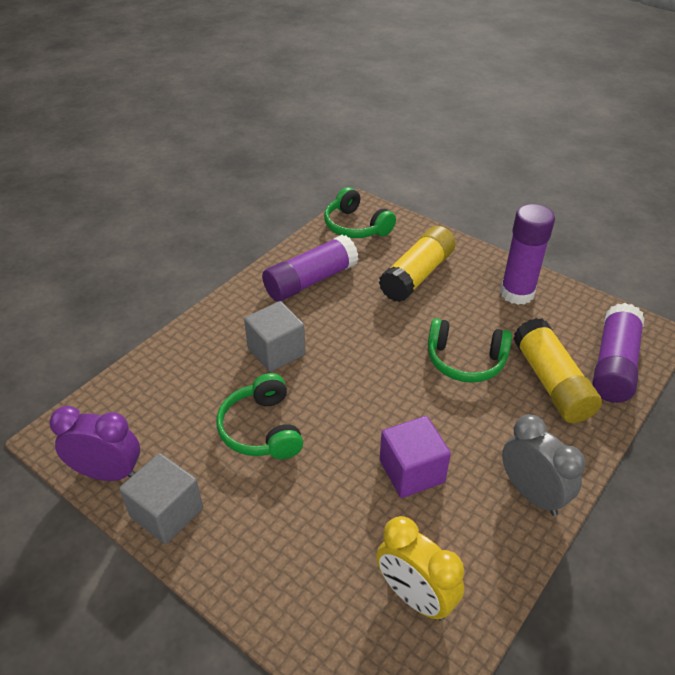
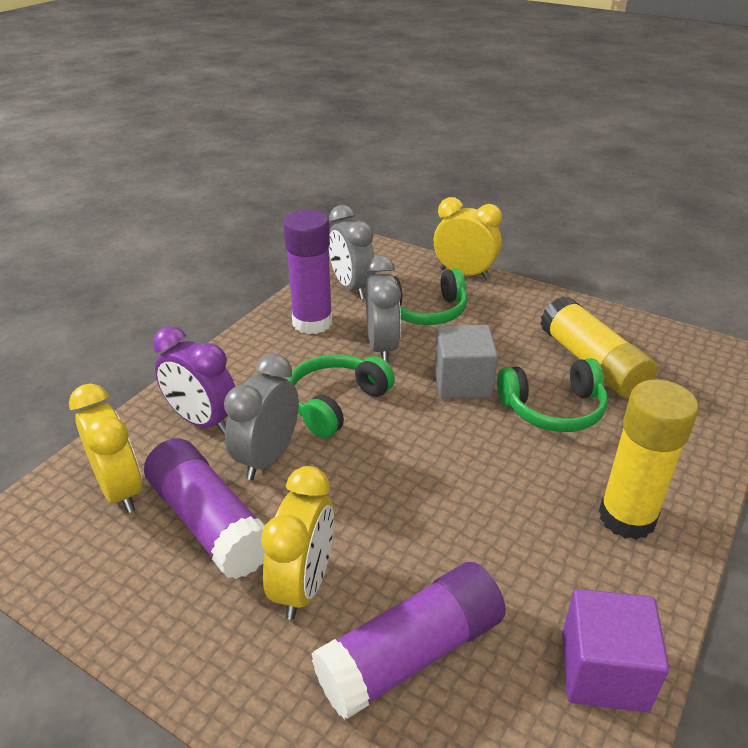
grey clock: 1 -> 3
grey cube: 2 -> 1
yellow clock: 1 -> 3

